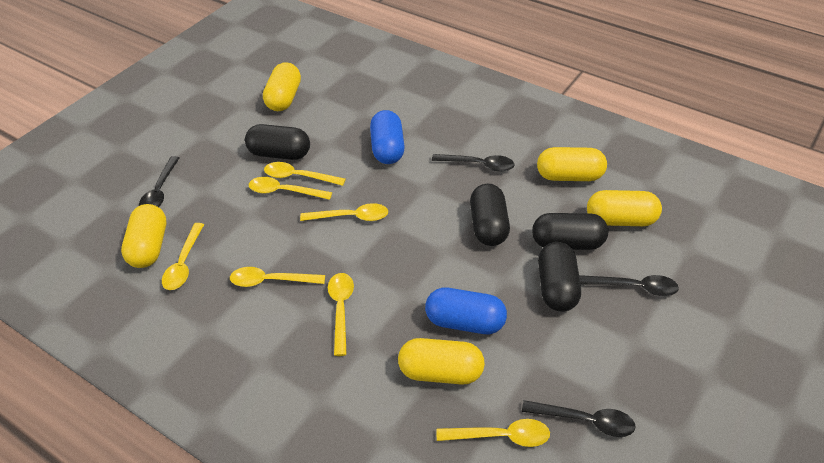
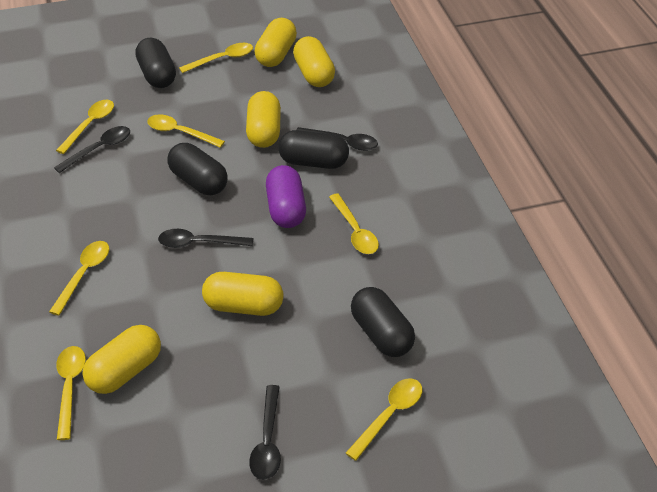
blue capsule: 2 -> 0
purple capsule: 0 -> 1

